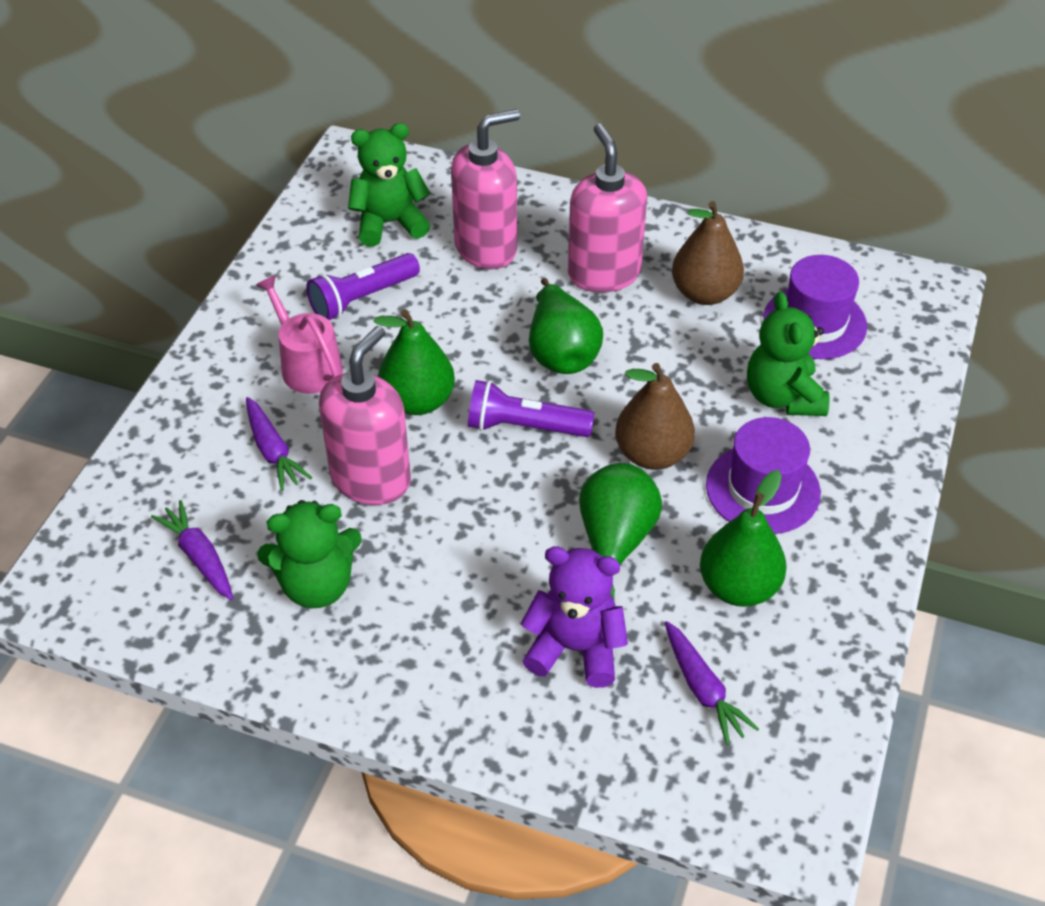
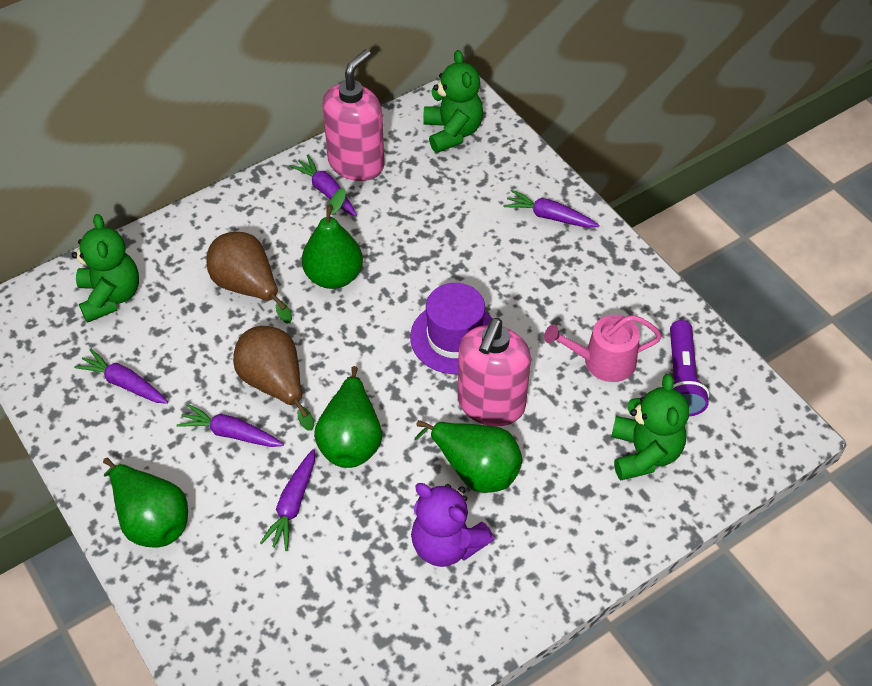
pink soap dispenser: 3 -> 2
purple carrot: 3 -> 5
purple flashlight: 2 -> 1
purple hat: 2 -> 1

